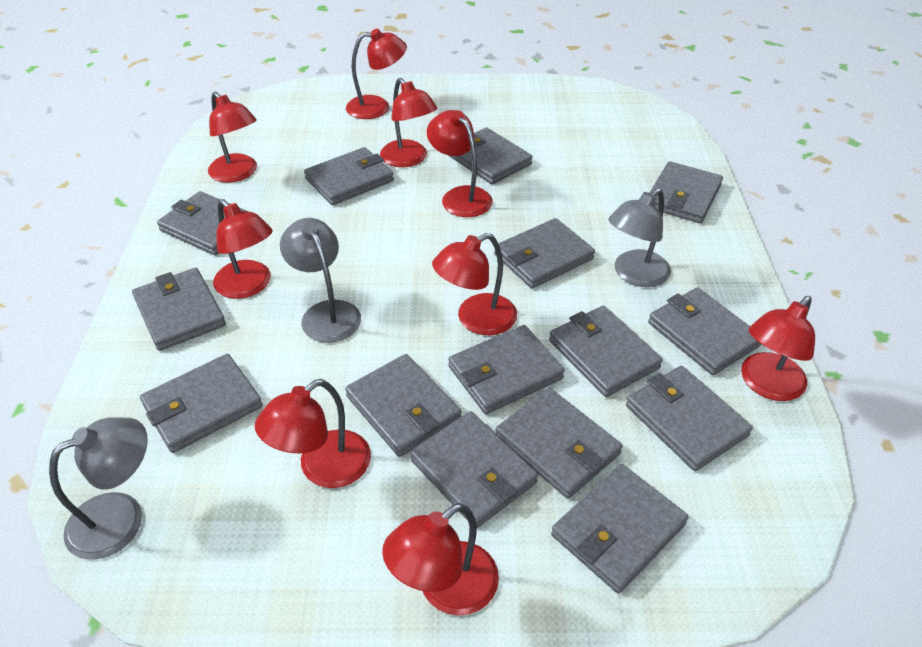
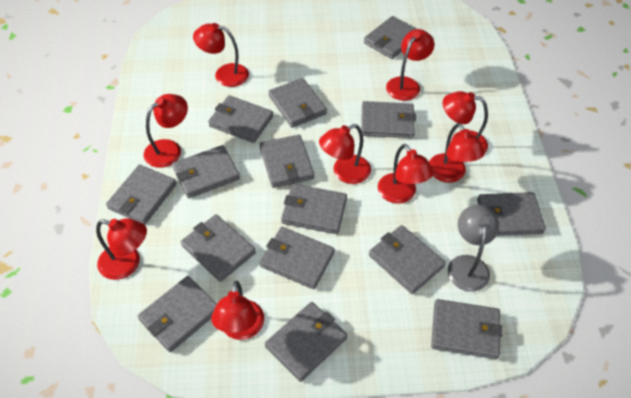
grey lamp: 3 -> 1

